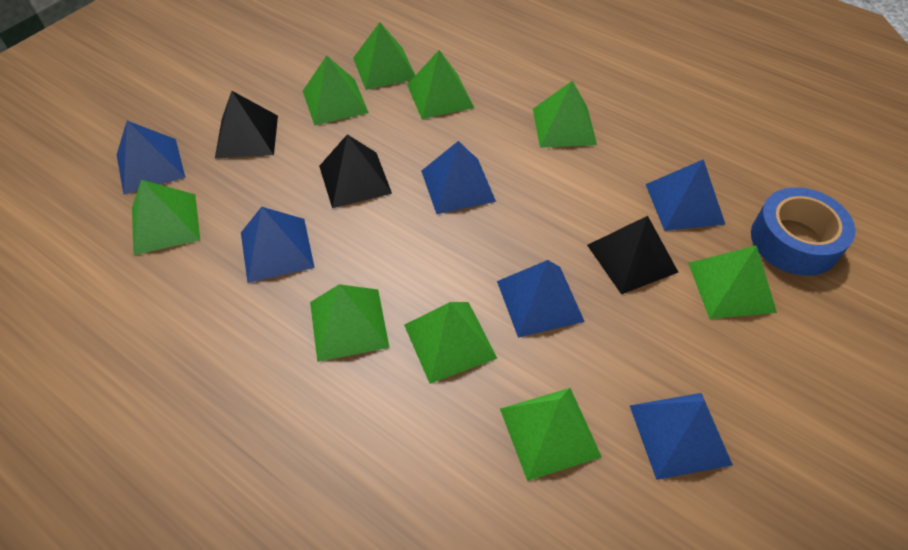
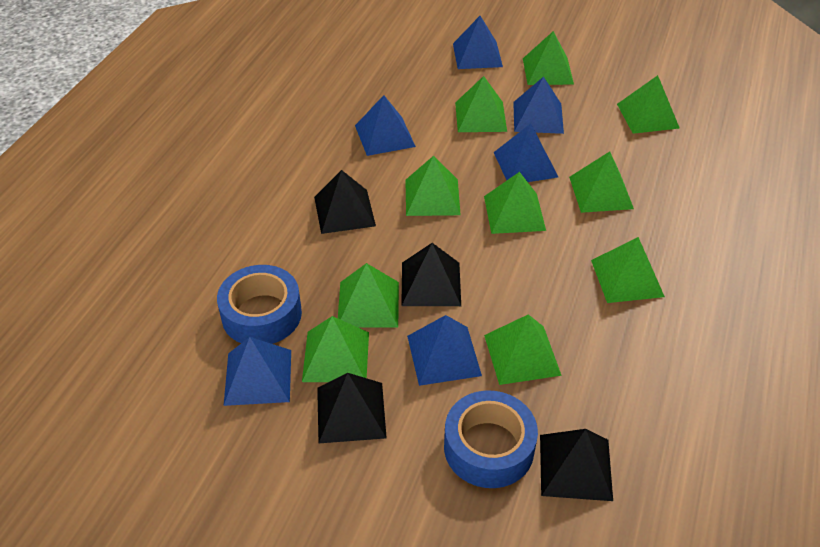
black pyramid: 3 -> 4
blue tape: 1 -> 2
green pyramid: 9 -> 10

